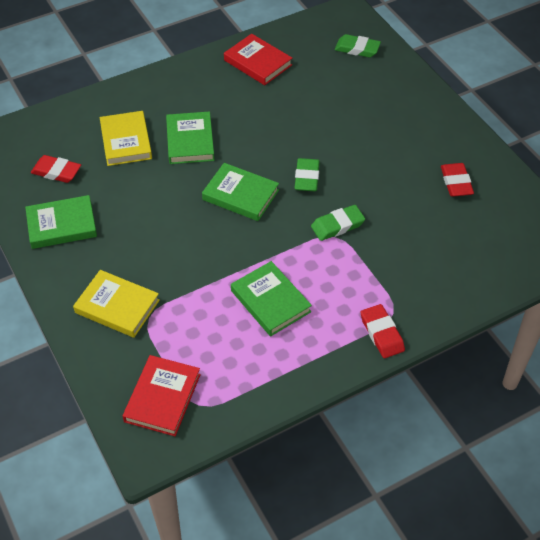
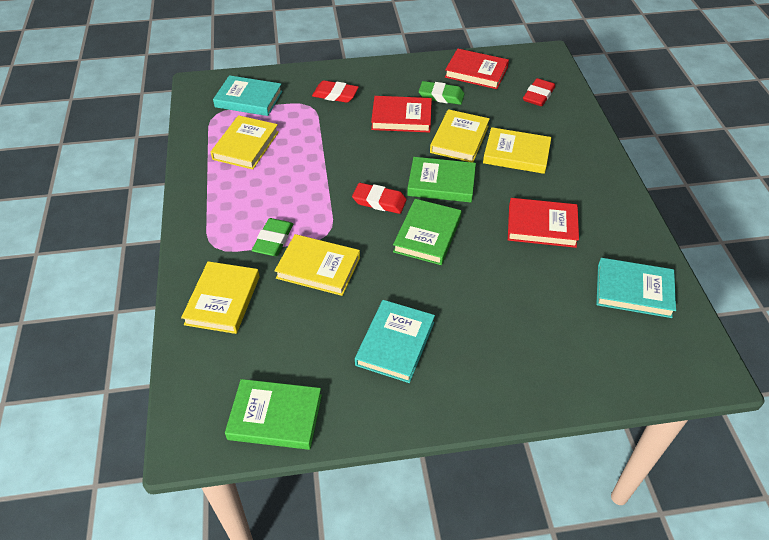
green book: 4 -> 3
green eraser: 3 -> 2
red book: 2 -> 3
turquoise book: 0 -> 3
yellow book: 2 -> 5

